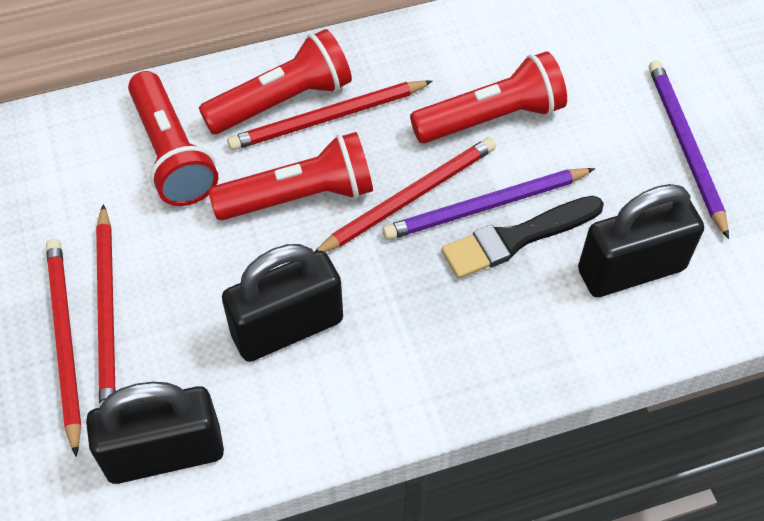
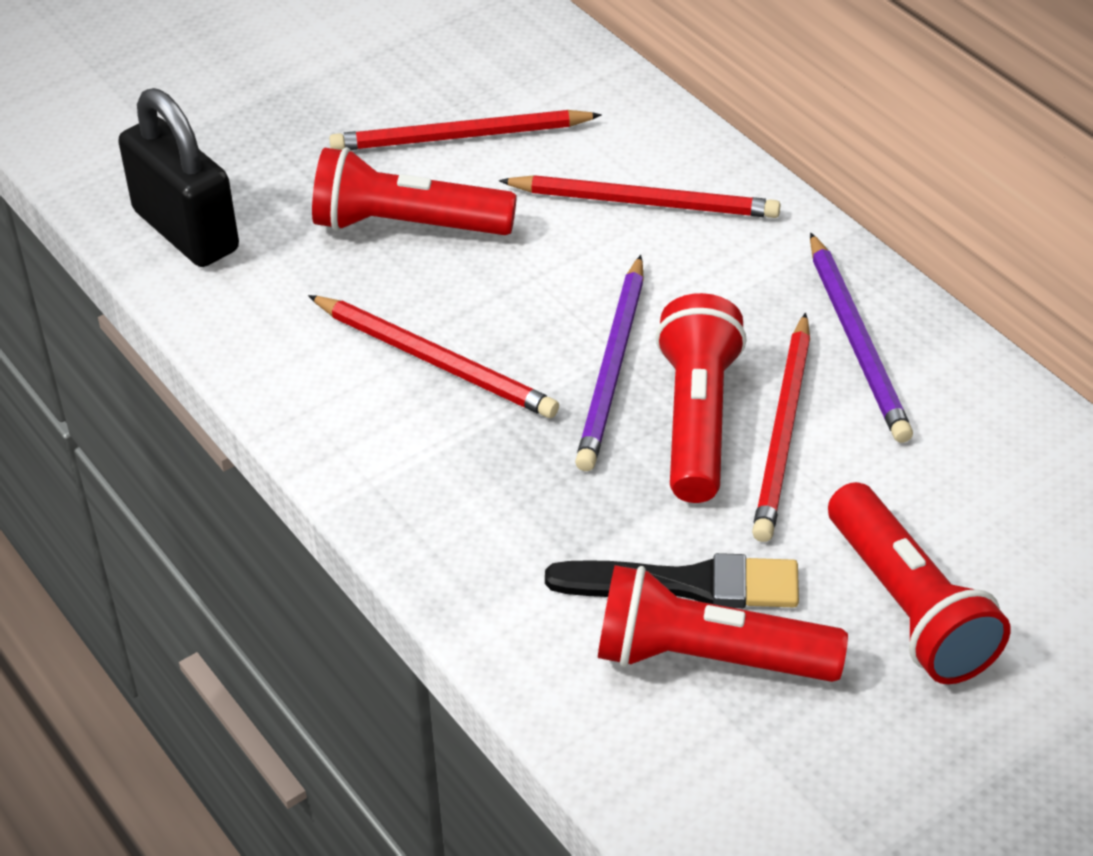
black padlock: 3 -> 1

